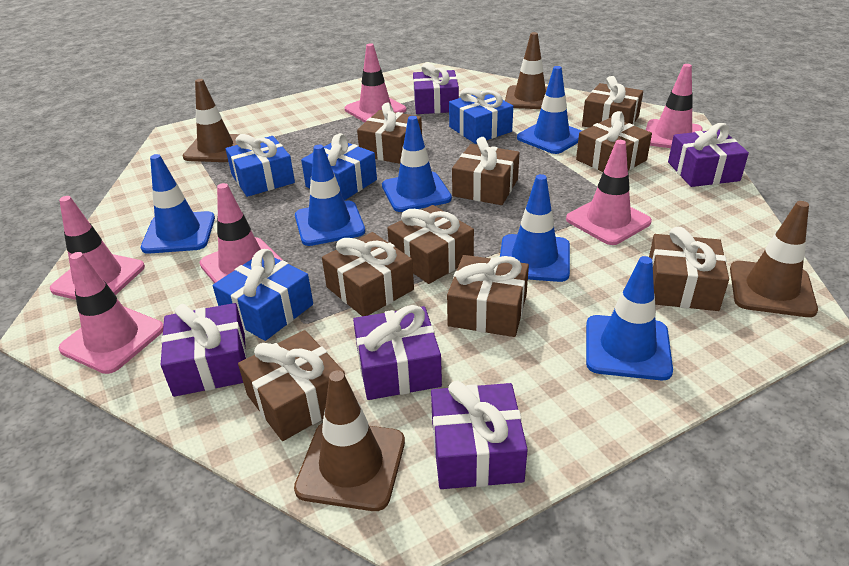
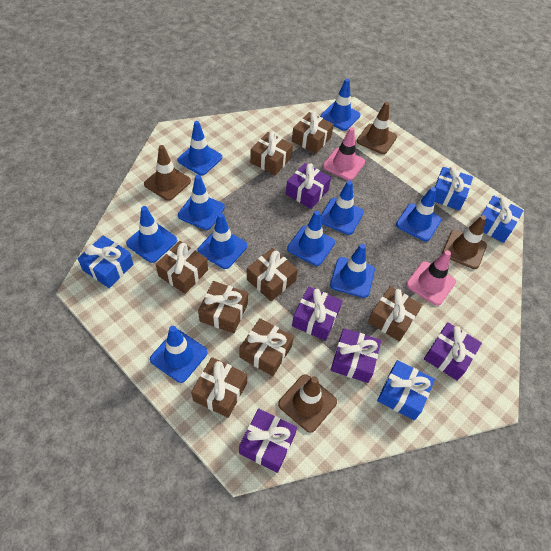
blue traffic cone: 6 -> 10
brown gift: 9 -> 8
pink traffic cone: 6 -> 2

